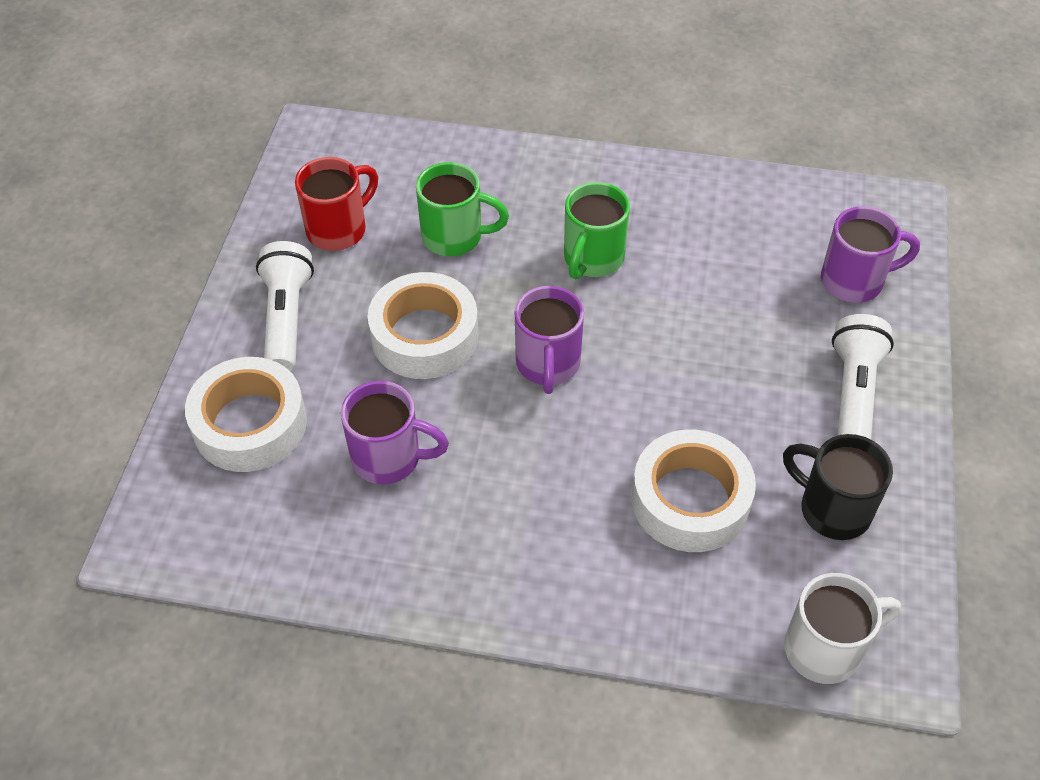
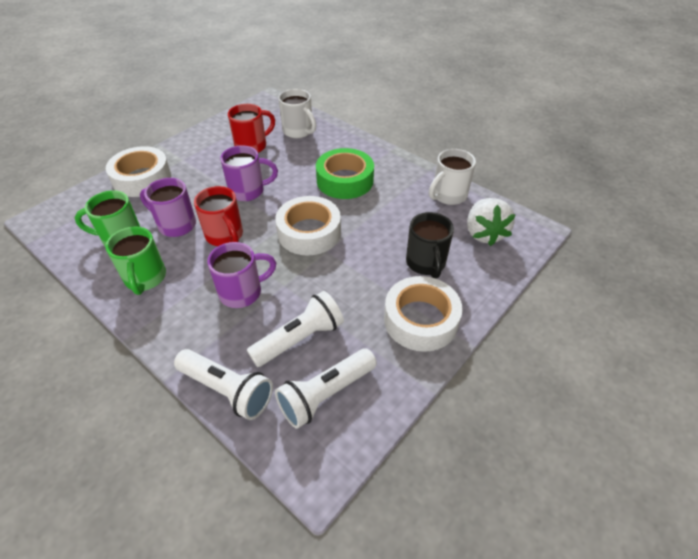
green tape: 0 -> 1
red mug: 1 -> 2
white flashlight: 2 -> 3
white mug: 1 -> 2
white strawberry: 0 -> 1

